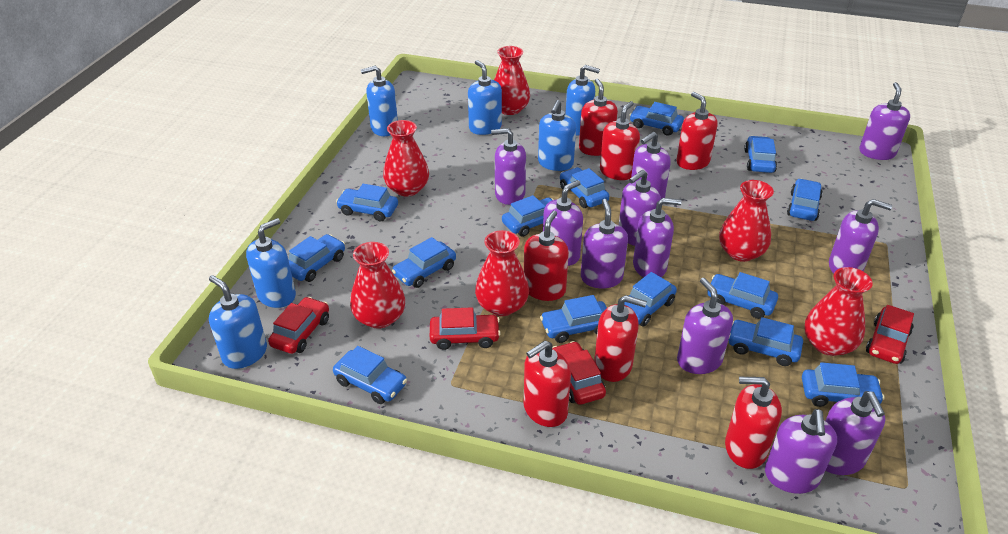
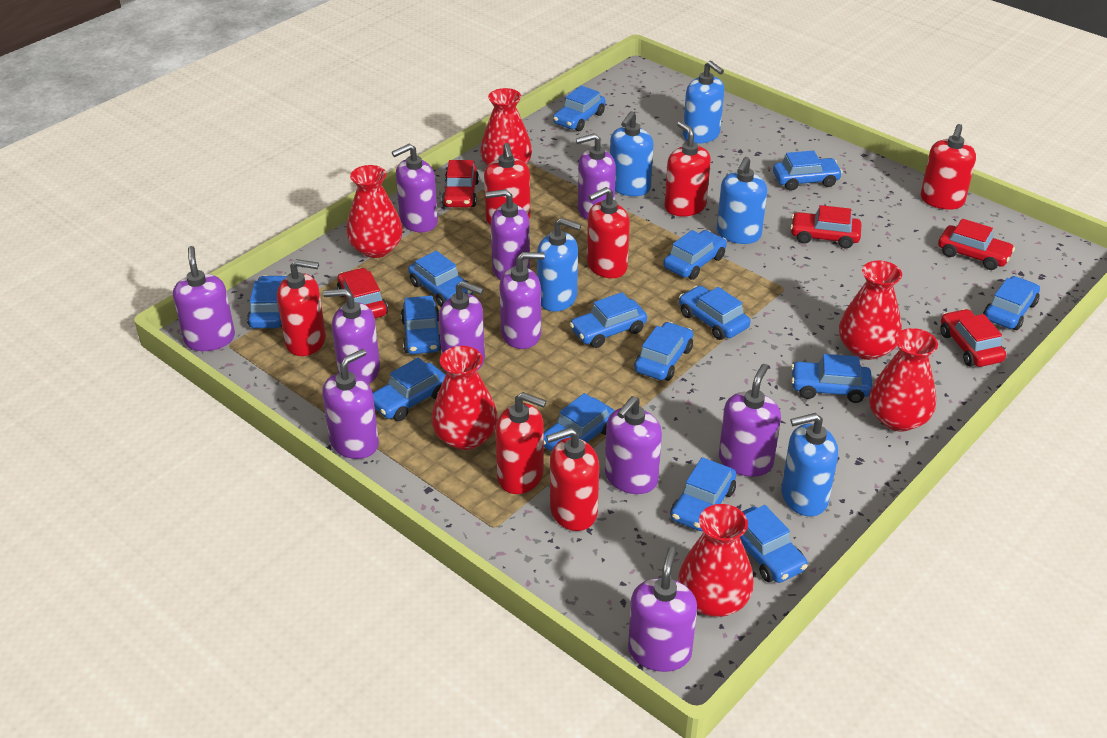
blue car: 14 -> 15
blue soap dispenser: 6 -> 5
red car: 4 -> 5

